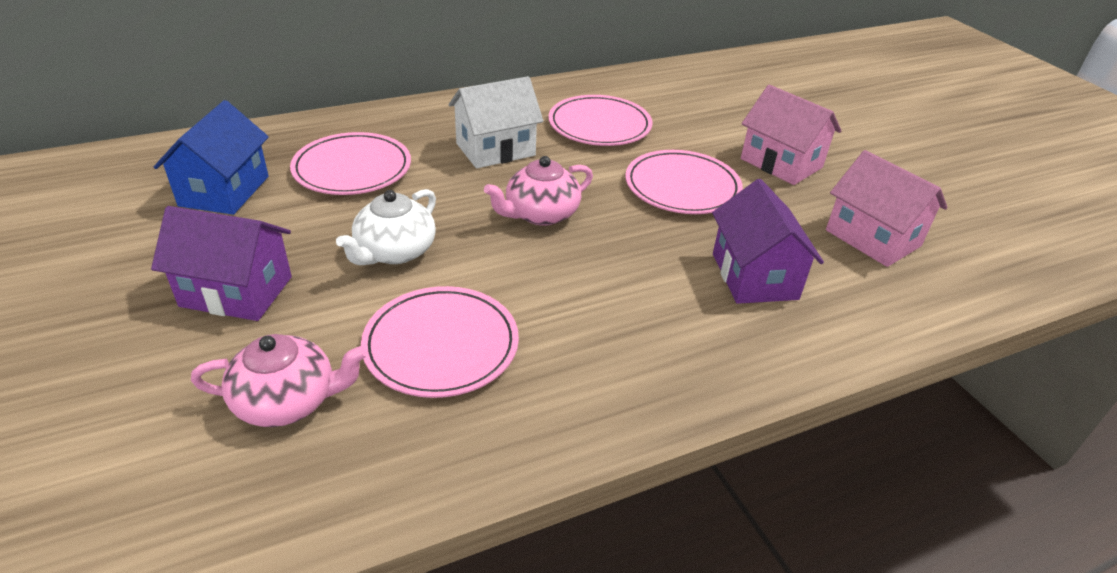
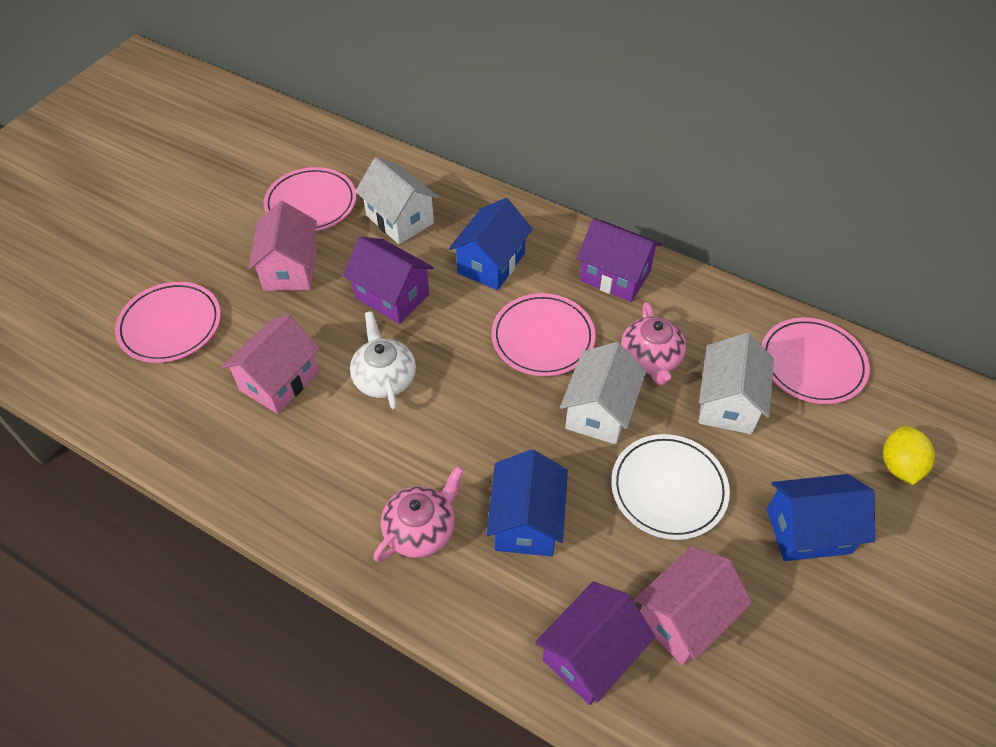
blue house: 1 -> 3
pink house: 2 -> 3
purple house: 2 -> 3
white house: 1 -> 3
white plate: 0 -> 1
yellow lemon: 0 -> 1

